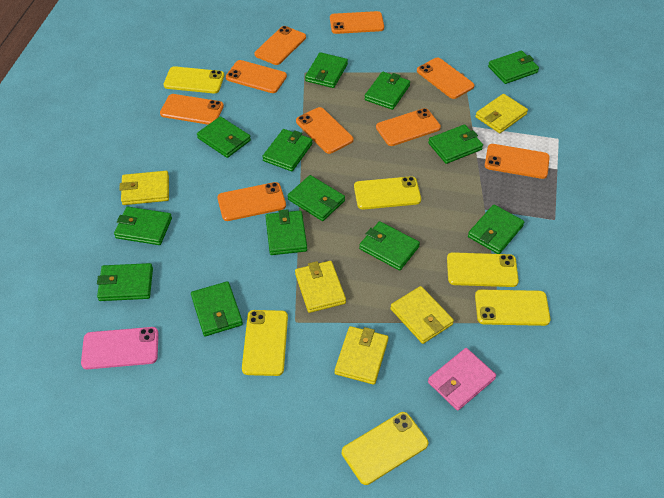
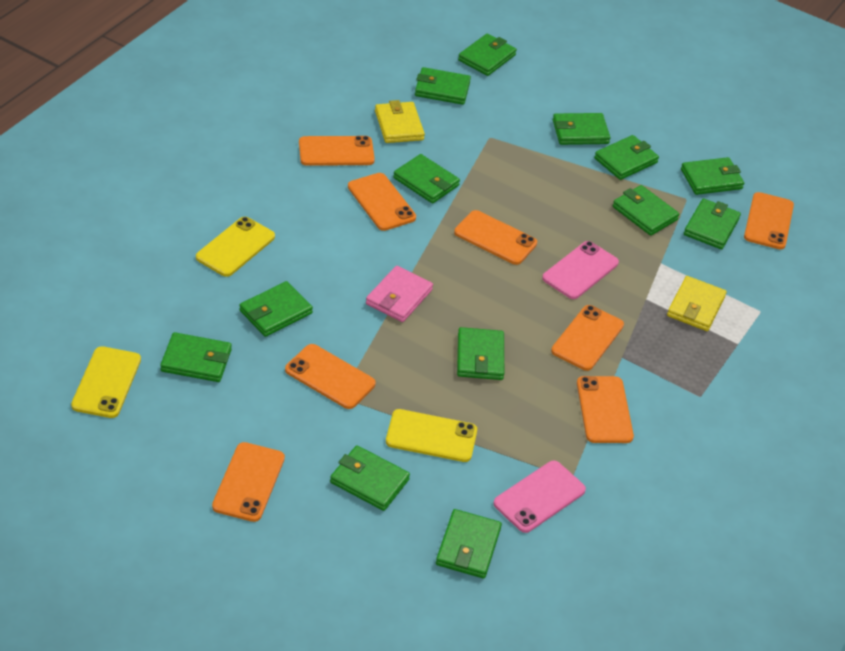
orange phone: 9 -> 8
pink phone: 1 -> 2
yellow phone: 6 -> 3
yellow wallet: 5 -> 2

